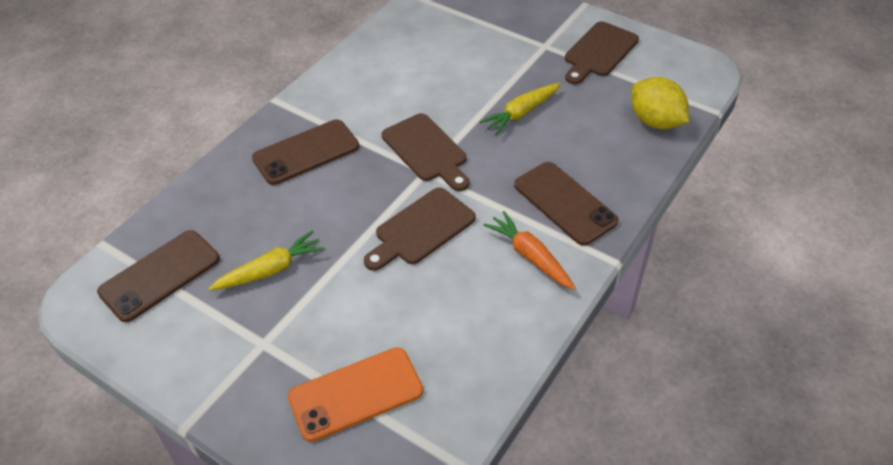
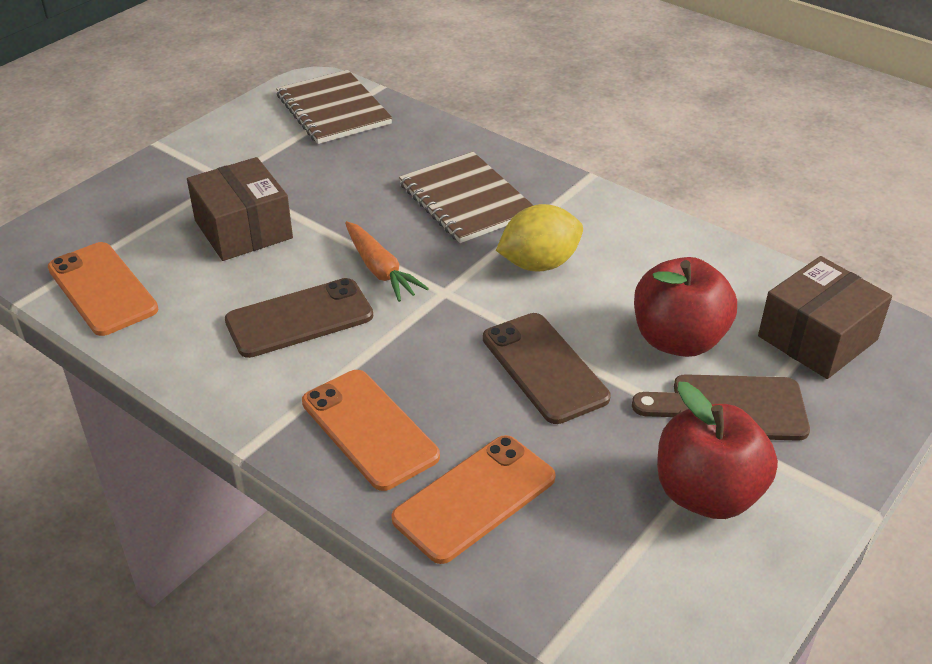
brown box: 0 -> 2
brown cutting board: 3 -> 1
brown notebook: 0 -> 2
brown phone: 3 -> 2
orange phone: 1 -> 3
red apple: 0 -> 2
yellow carrot: 2 -> 0

